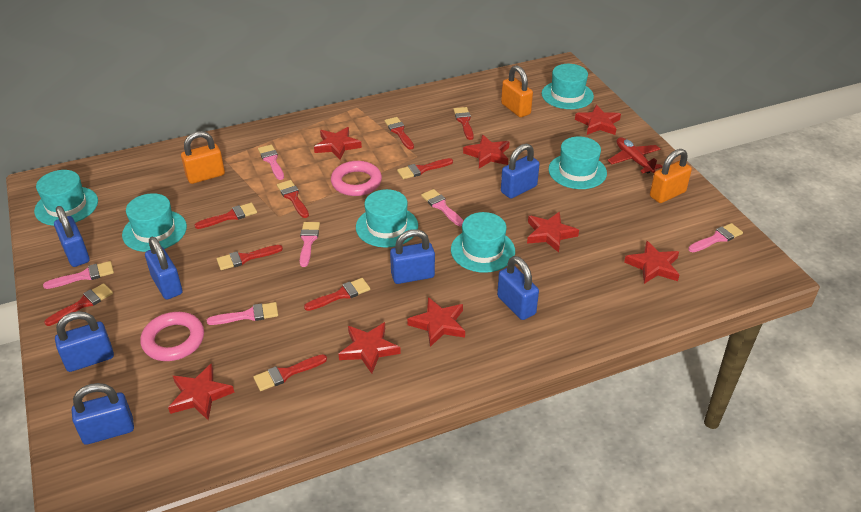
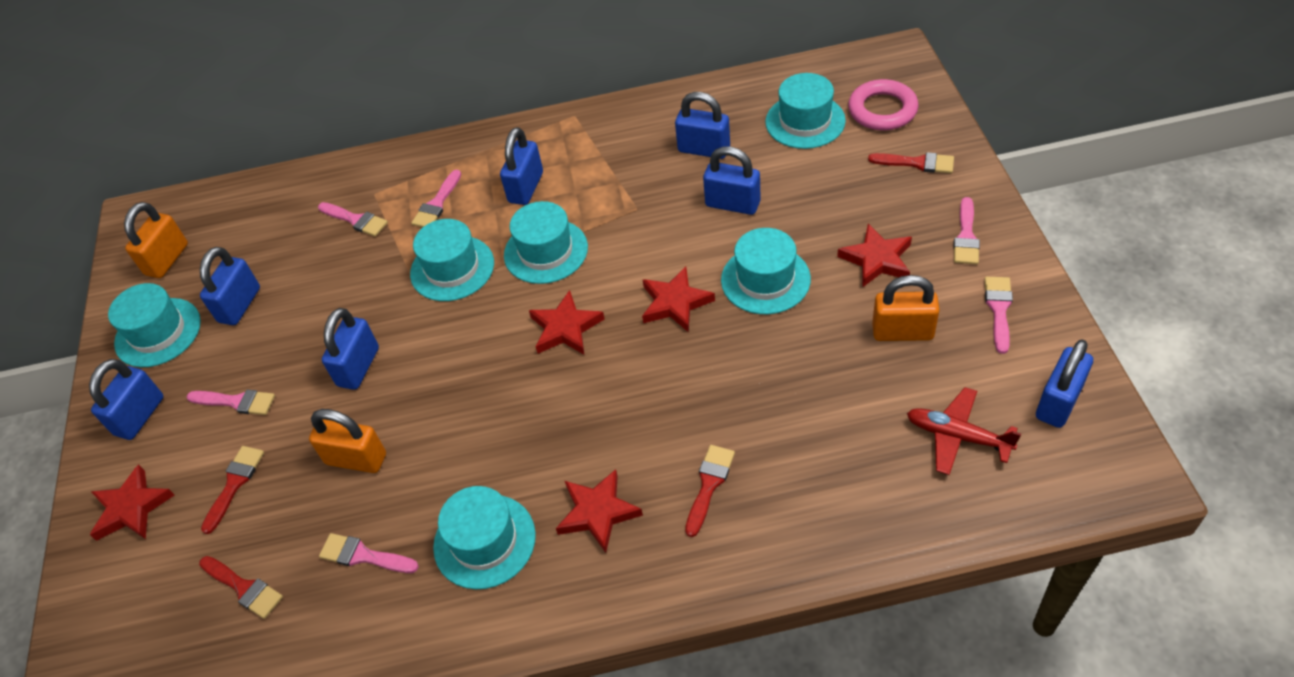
pink ring: 2 -> 1
red brush: 9 -> 4
red star: 8 -> 5

